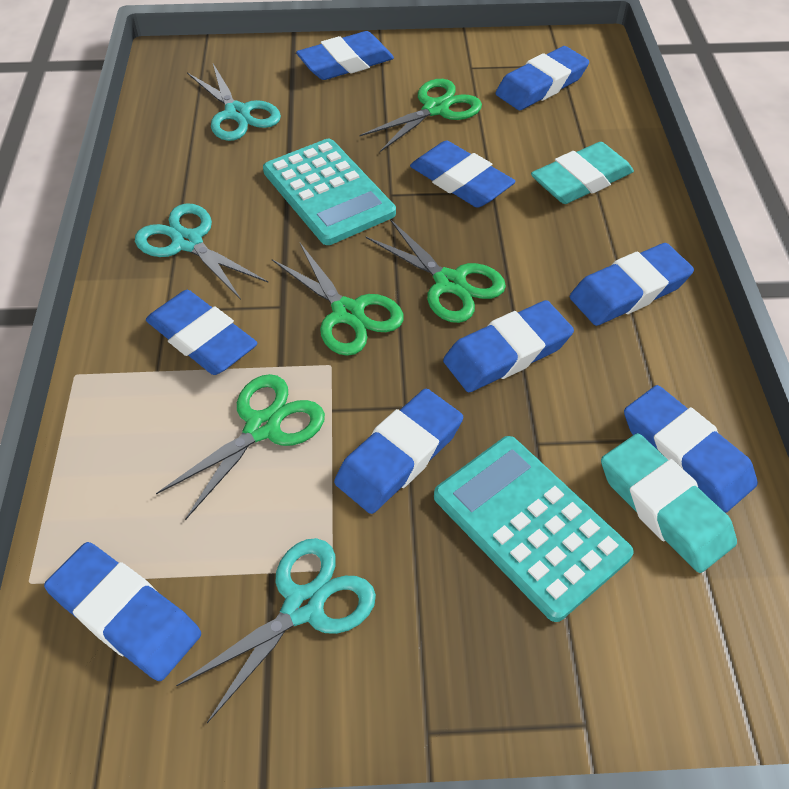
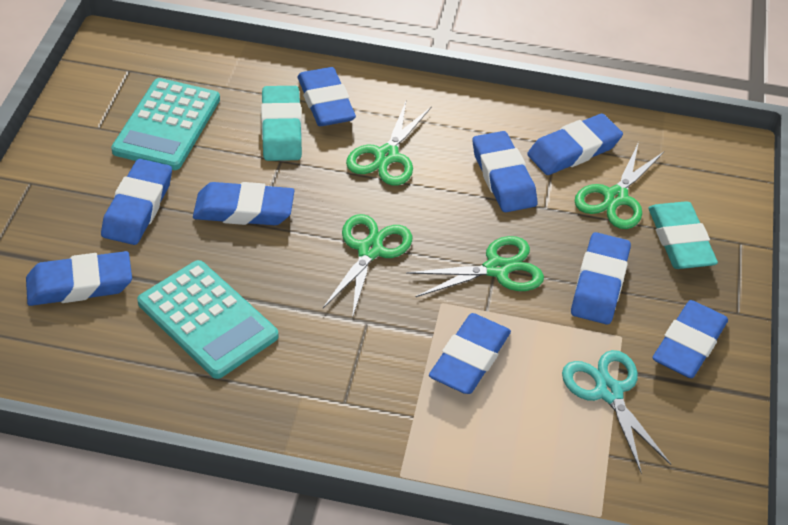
turquoise scissors: 3 -> 1

